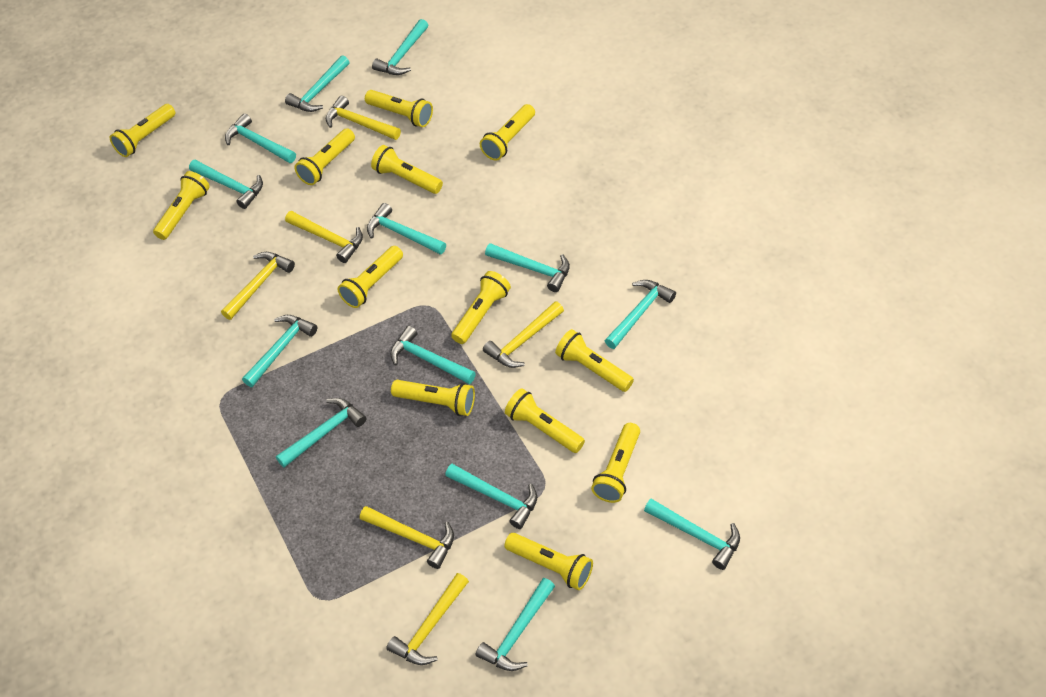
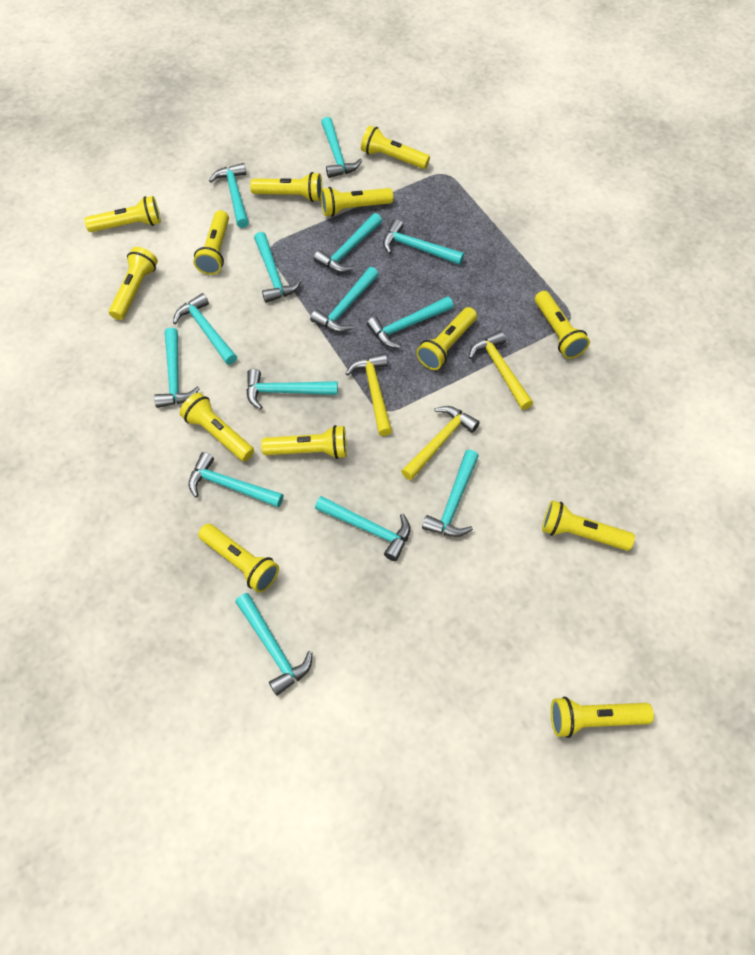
turquoise hammer: 13 -> 14
yellow hammer: 6 -> 3

